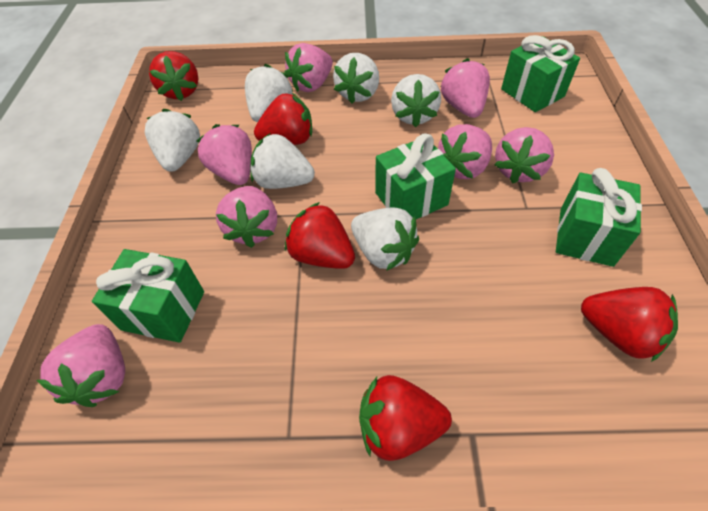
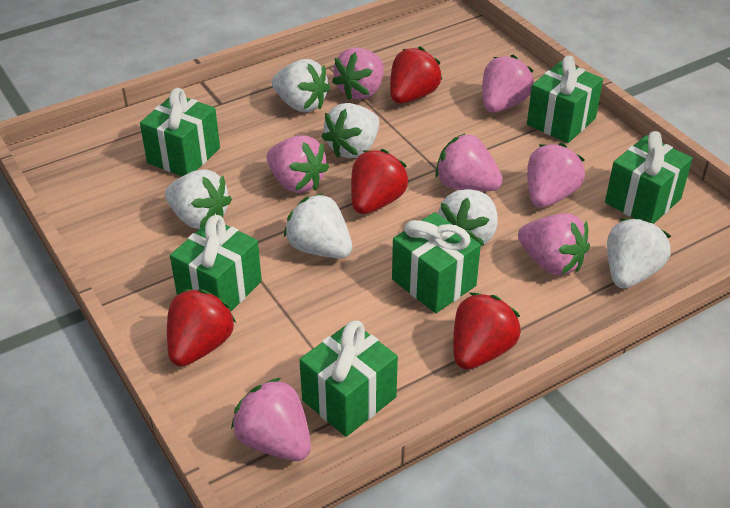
green gift: 4 -> 6
red strawberry: 5 -> 4

